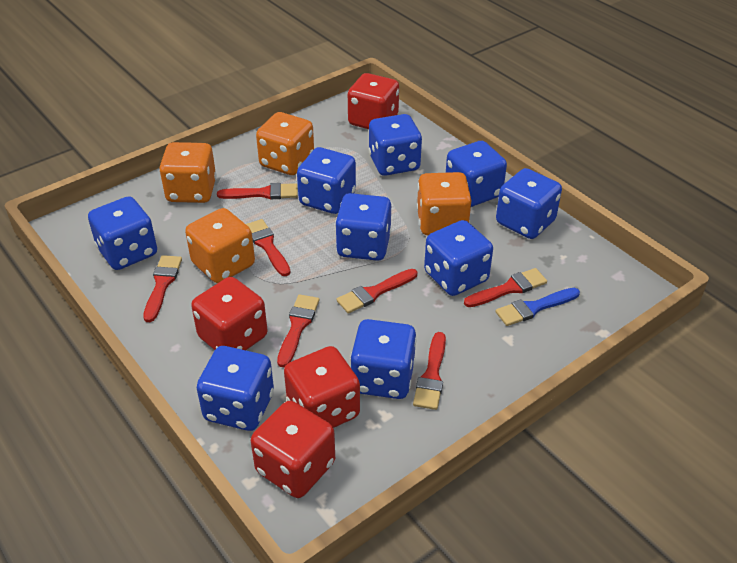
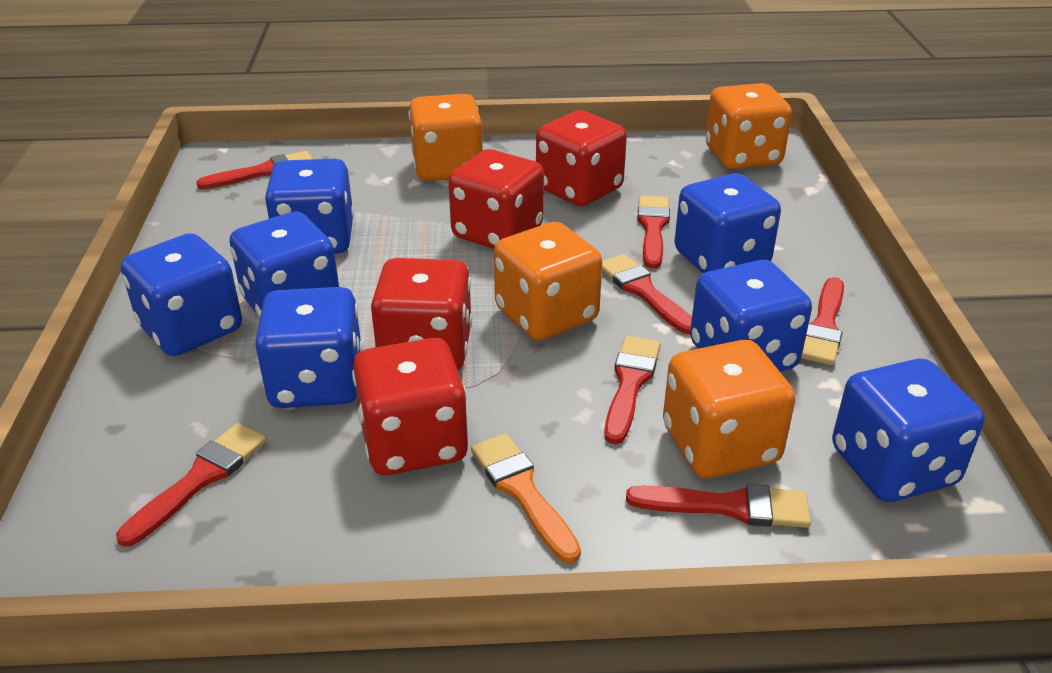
blue brush: 1 -> 0
blue dice: 9 -> 7
orange brush: 0 -> 1

